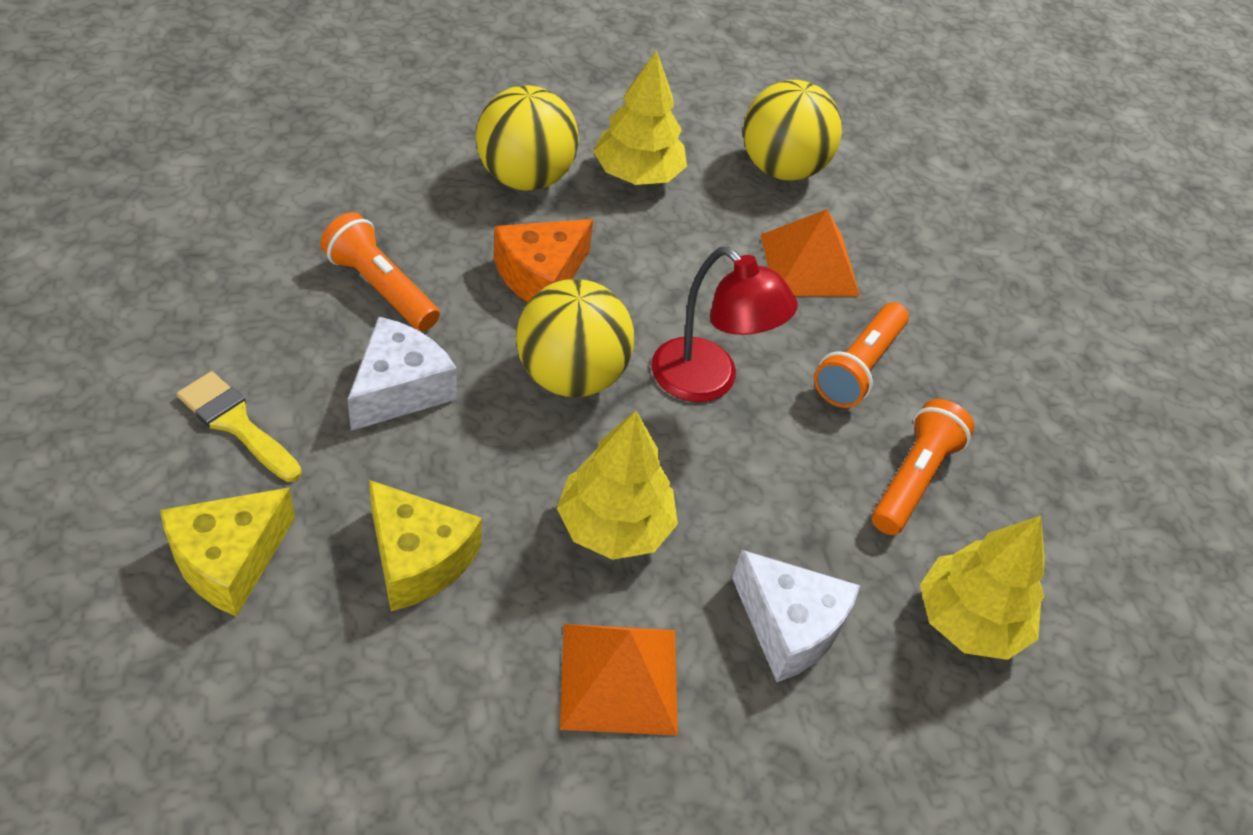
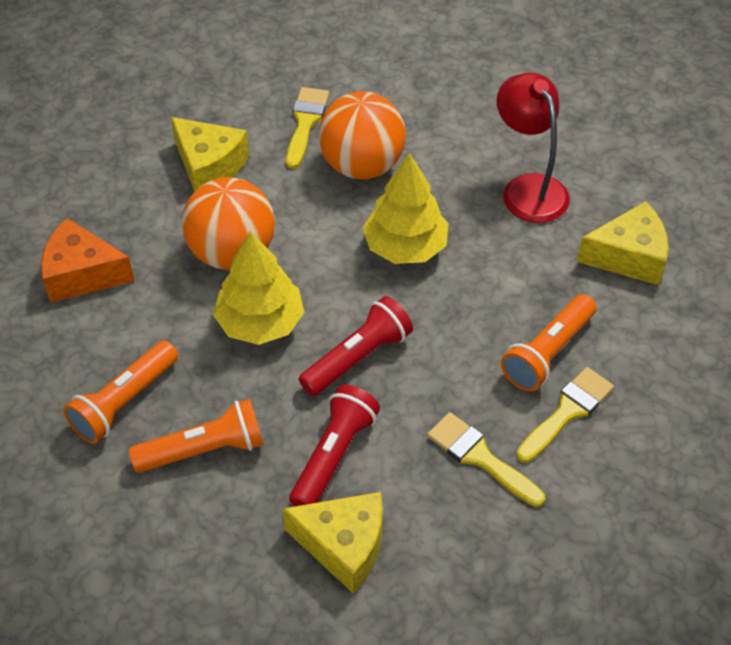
orange ball: 0 -> 2
orange pyramid: 2 -> 0
red flashlight: 0 -> 2
white cheese: 2 -> 0
yellow ball: 3 -> 0
yellow brush: 1 -> 3
yellow cheese: 2 -> 3
yellow tree: 3 -> 2

